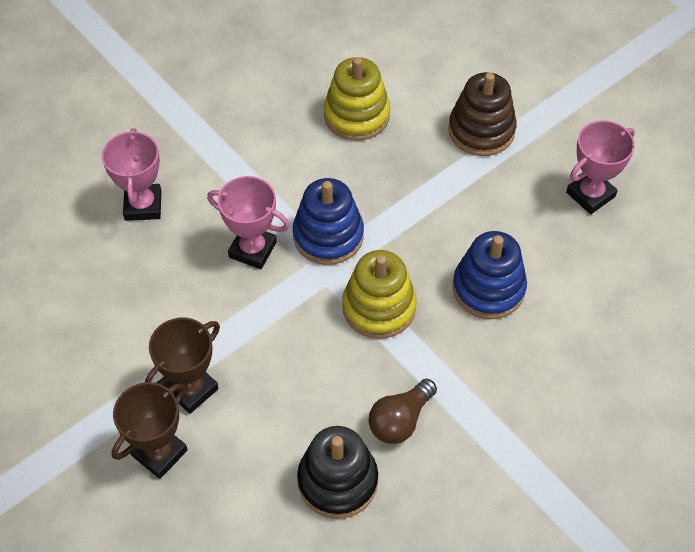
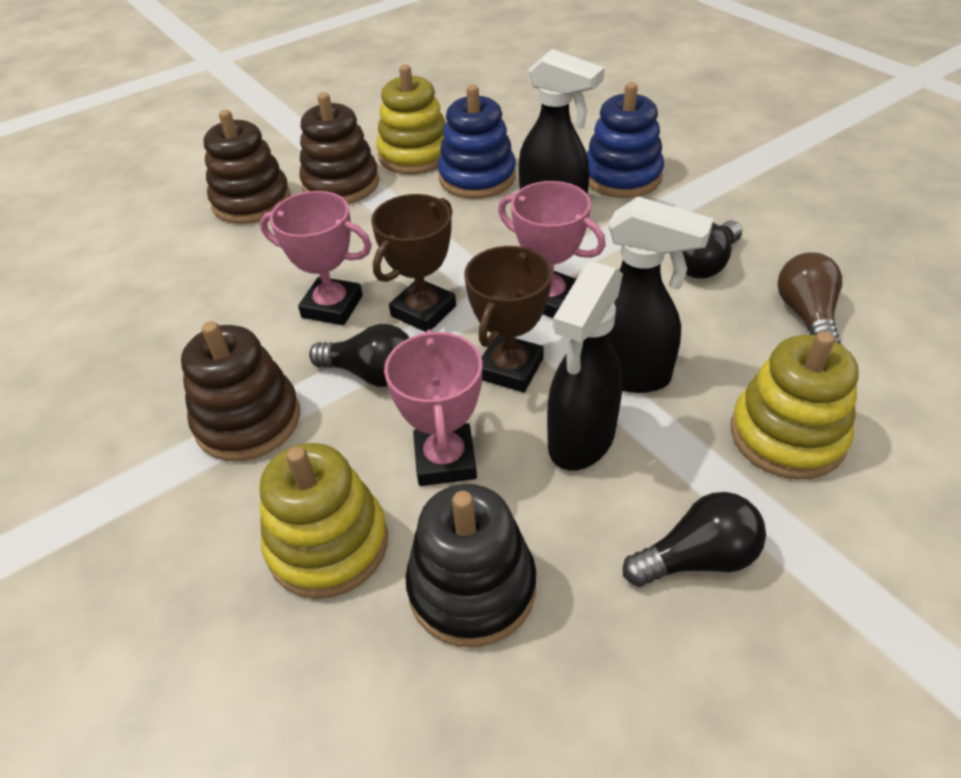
black light bulb: 0 -> 3
black spray bottle: 0 -> 3
brown stacking toy: 1 -> 3
yellow stacking toy: 2 -> 3

